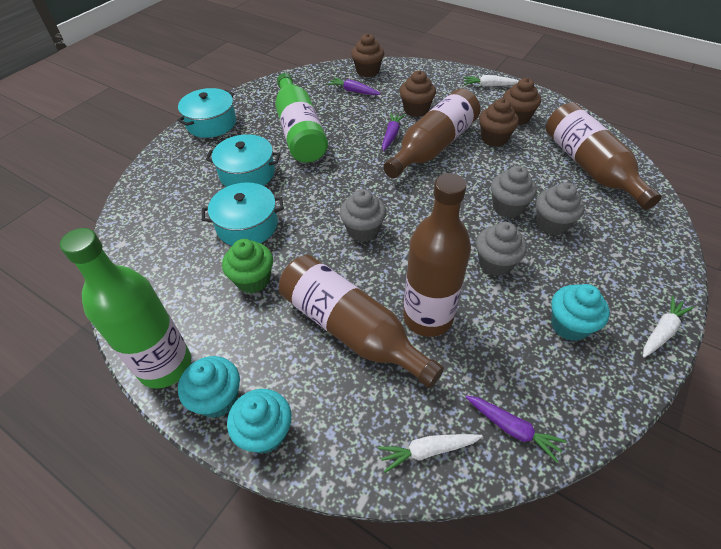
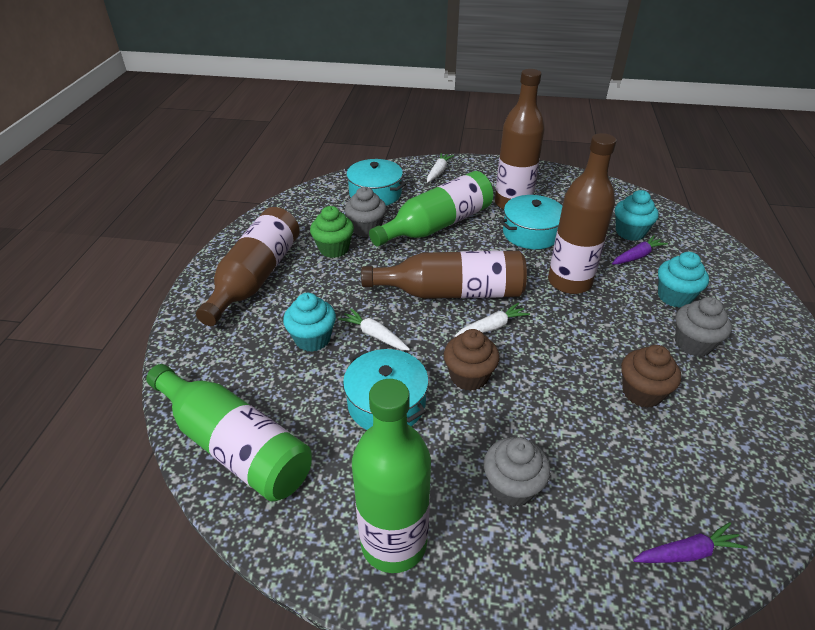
brown cupcake: 4 -> 2
green bottle: 2 -> 3
grey cupcake: 4 -> 3
purple carrot: 3 -> 2

